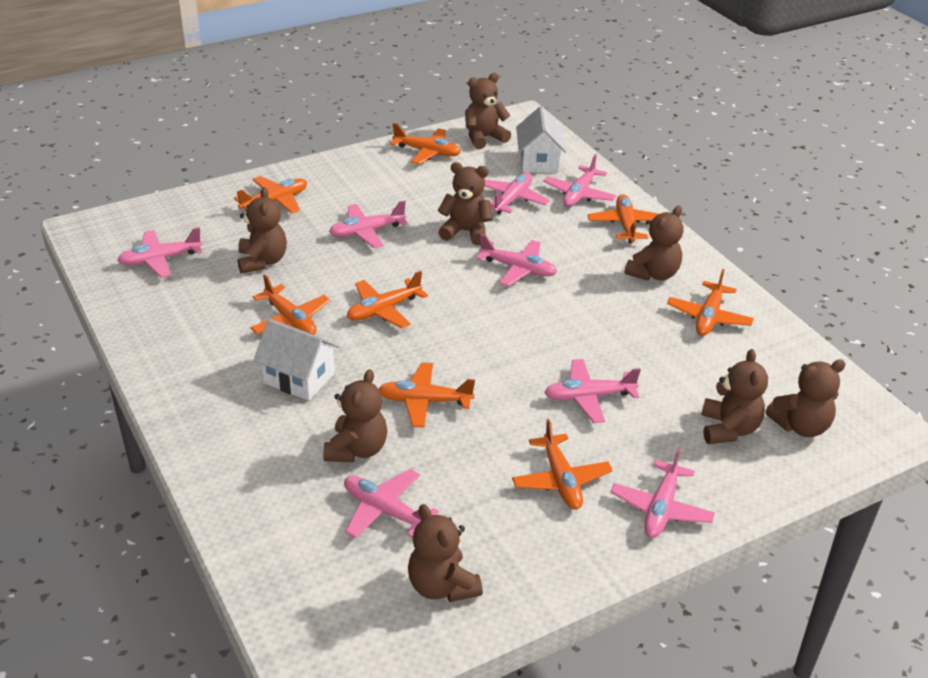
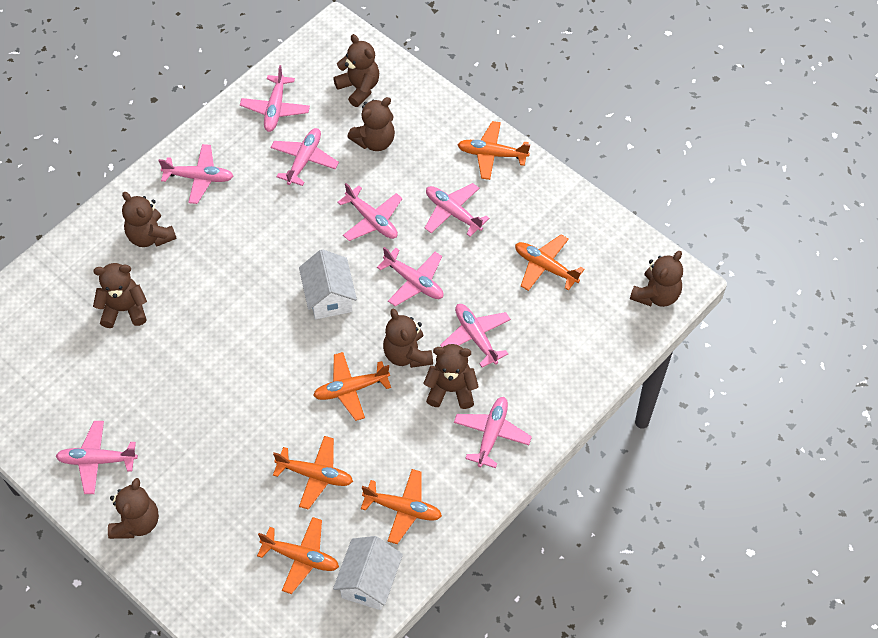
orange plane: 8 -> 6
pink plane: 8 -> 9

